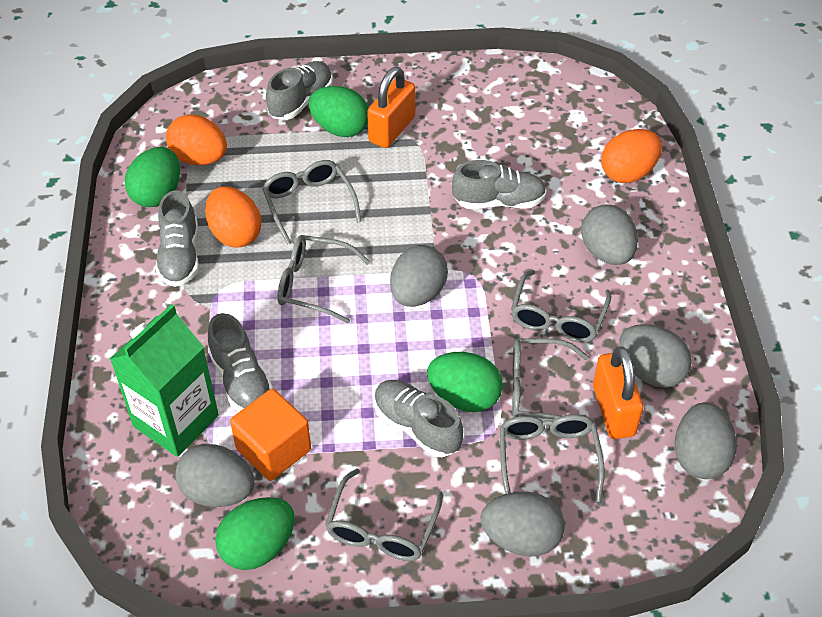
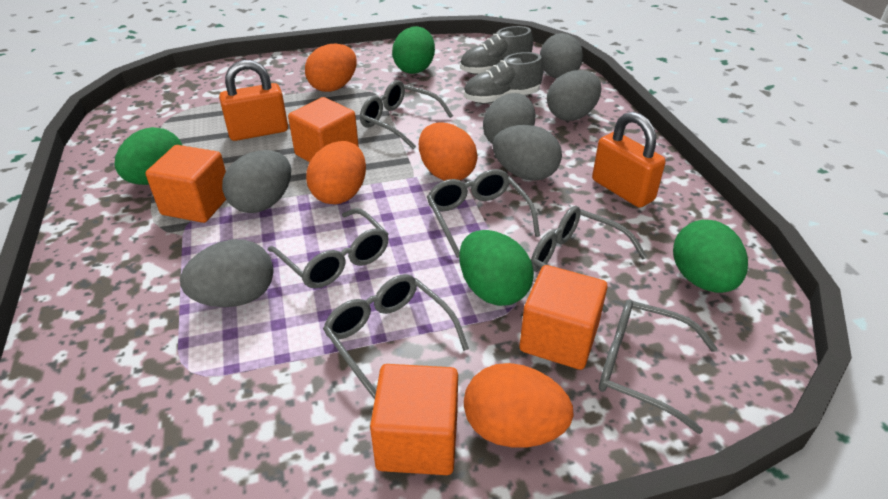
green carton: 1 -> 0
grey shoe: 5 -> 2
orange cube: 1 -> 4
orange egg: 3 -> 4

